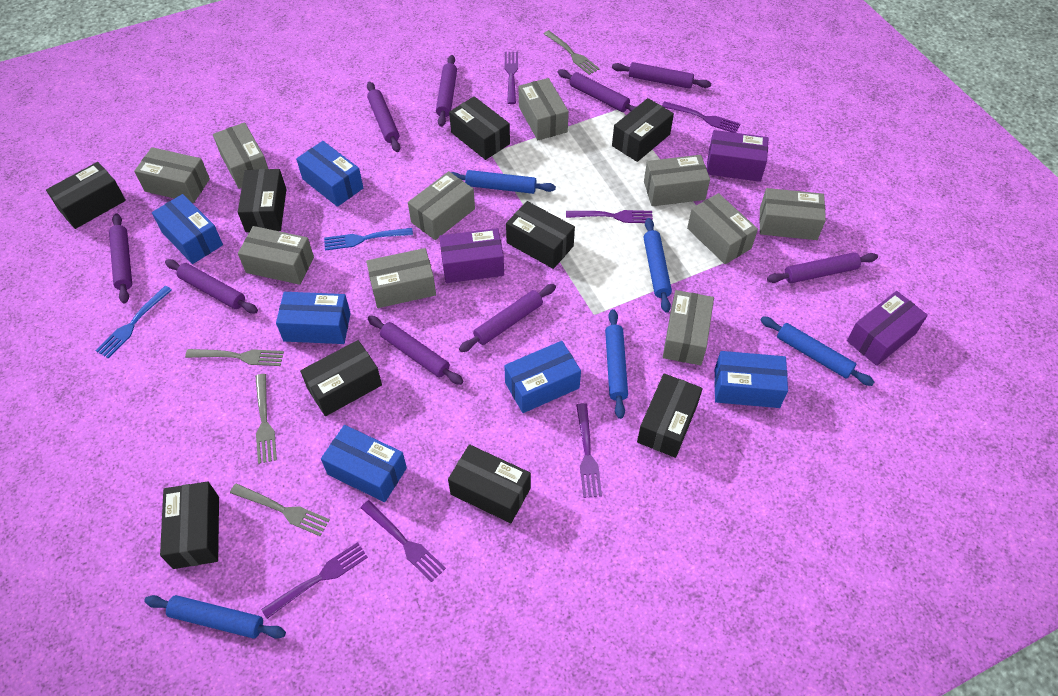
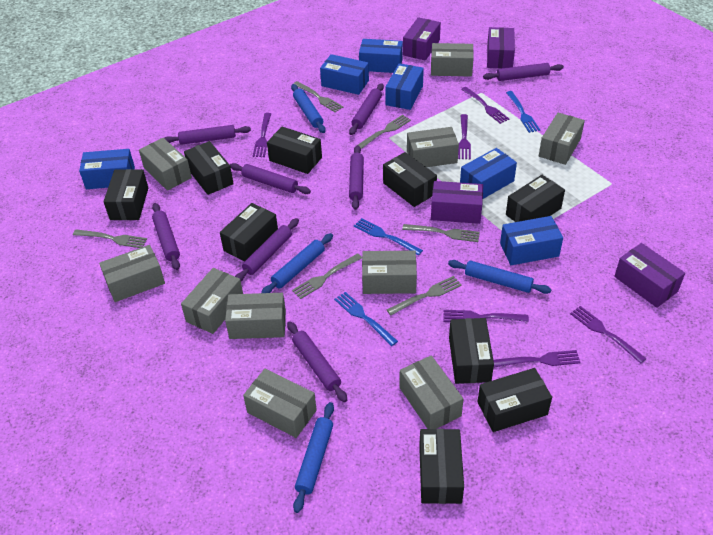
blue fork: 2 -> 3
blue rolling pin: 5 -> 4
grey fork: 4 -> 6
purple box: 3 -> 4
purple rolling pin: 9 -> 8

